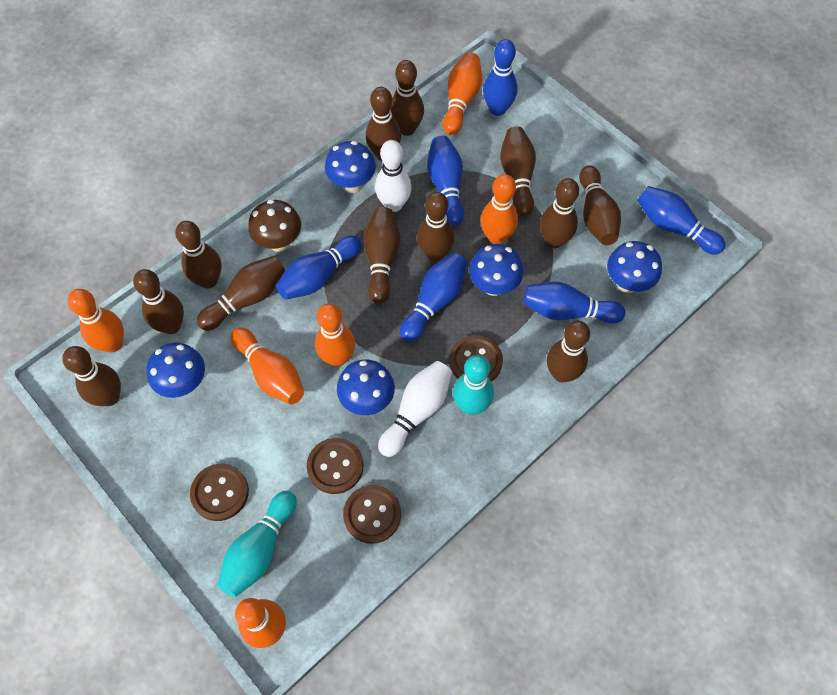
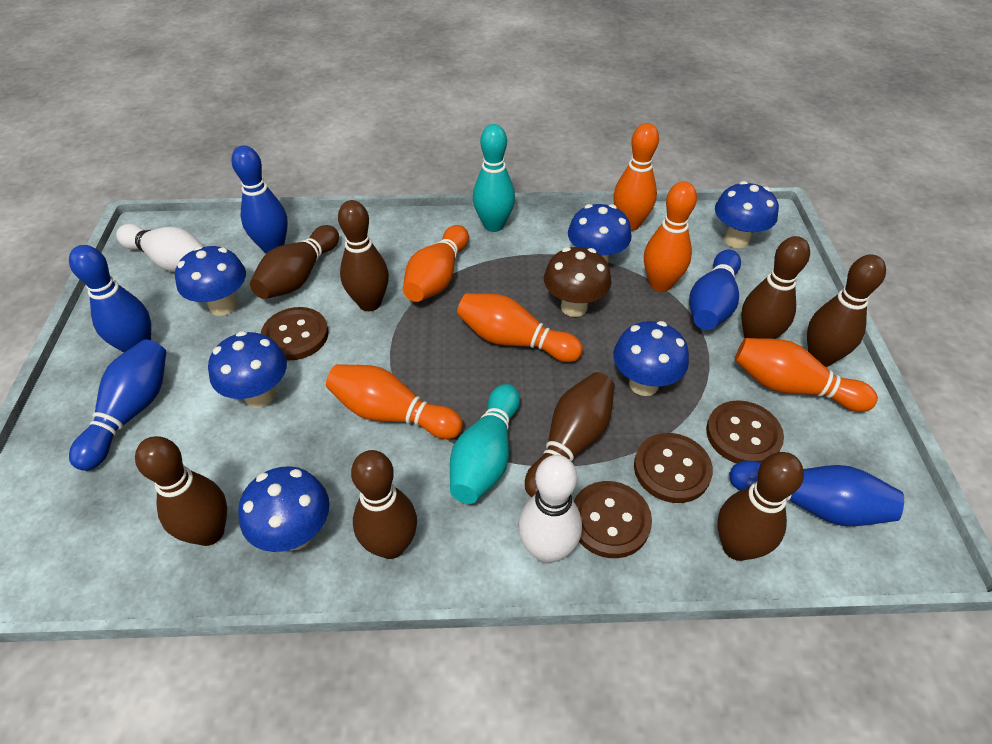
blue bowling pin: 6 -> 5
blue mushroom: 5 -> 6
brown bowling pin: 12 -> 8

